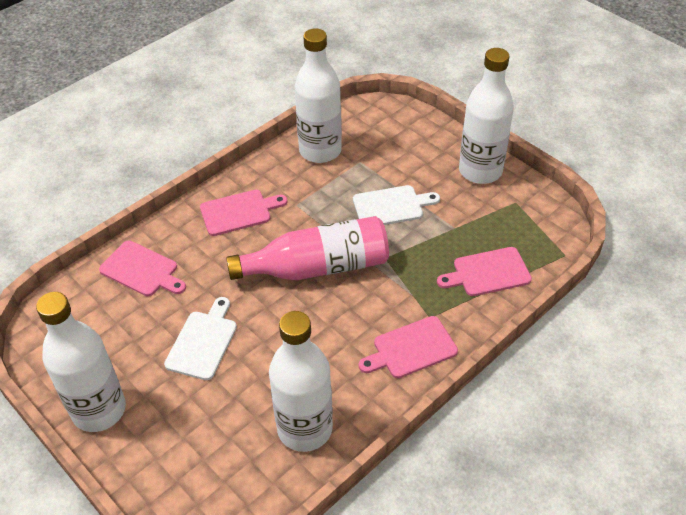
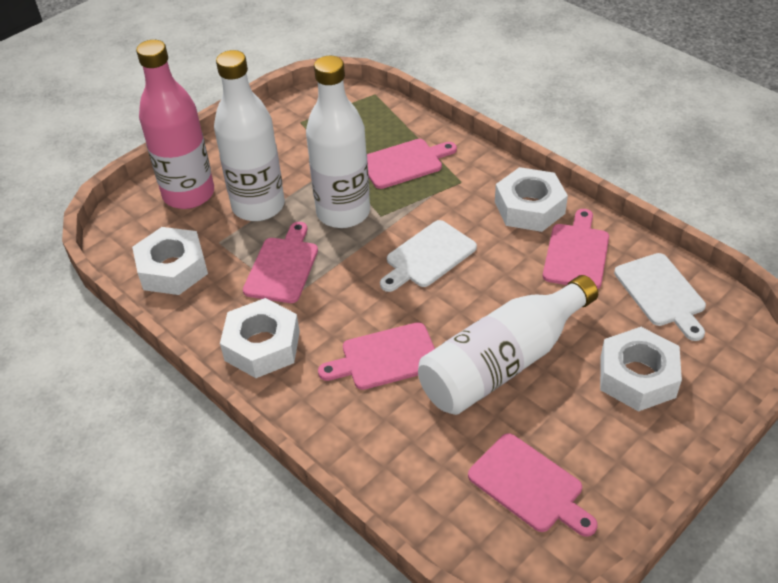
pink cutting board: 4 -> 5
white bottle: 4 -> 3
white nut: 0 -> 4

